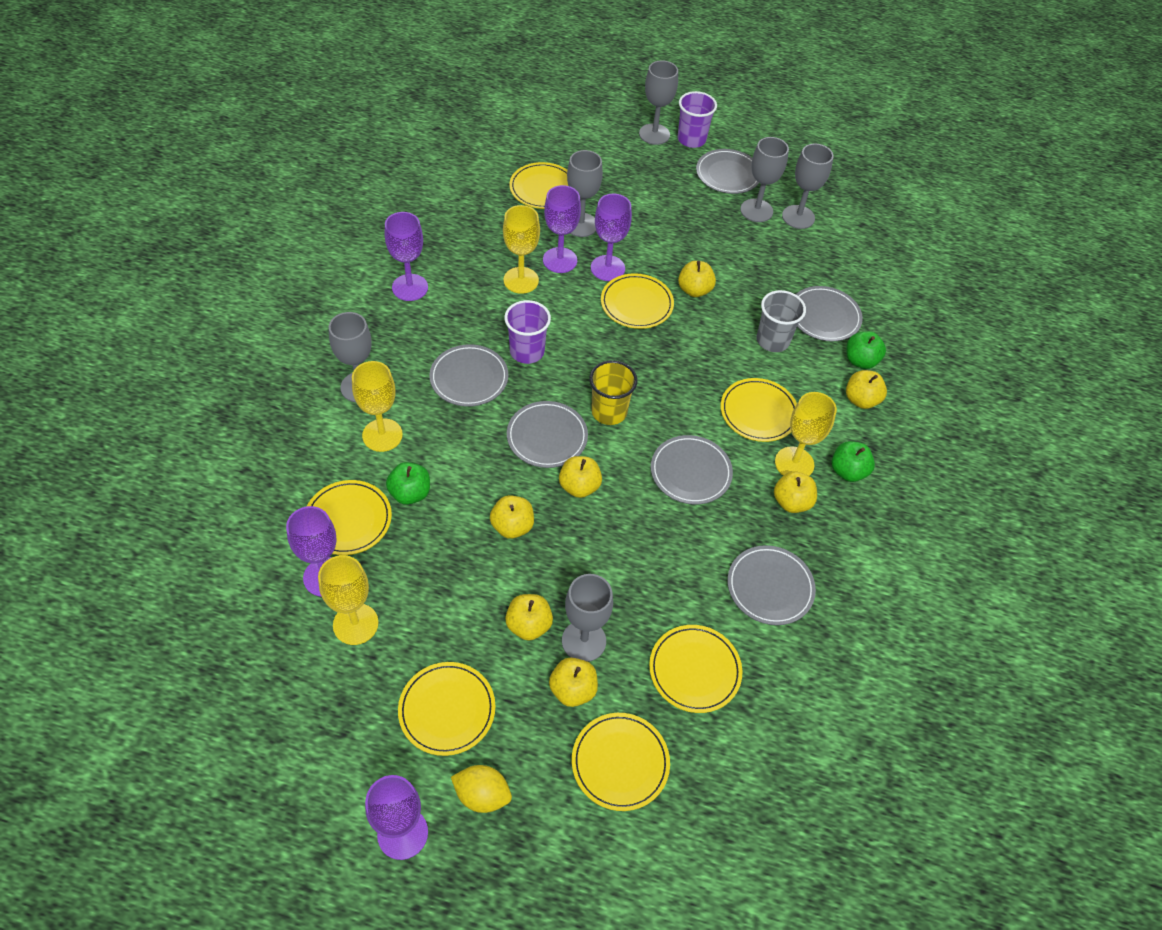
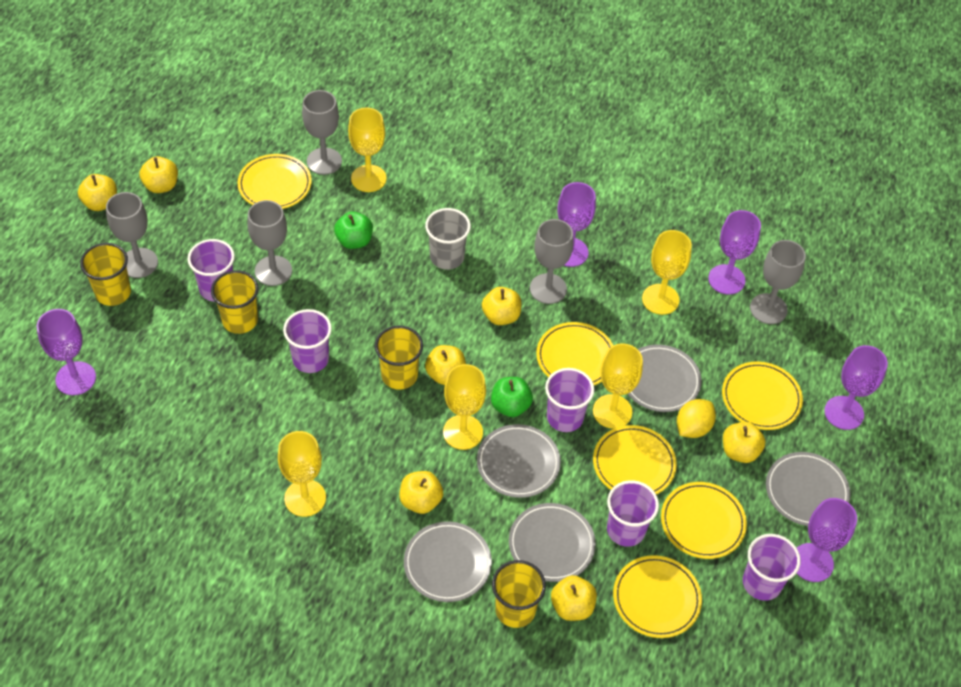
green apple: 3 -> 2
grey goblet: 6 -> 5
grey plate: 6 -> 5
purple cup: 2 -> 5
yellow cup: 1 -> 4
yellow goblet: 4 -> 5
yellow plate: 7 -> 6

